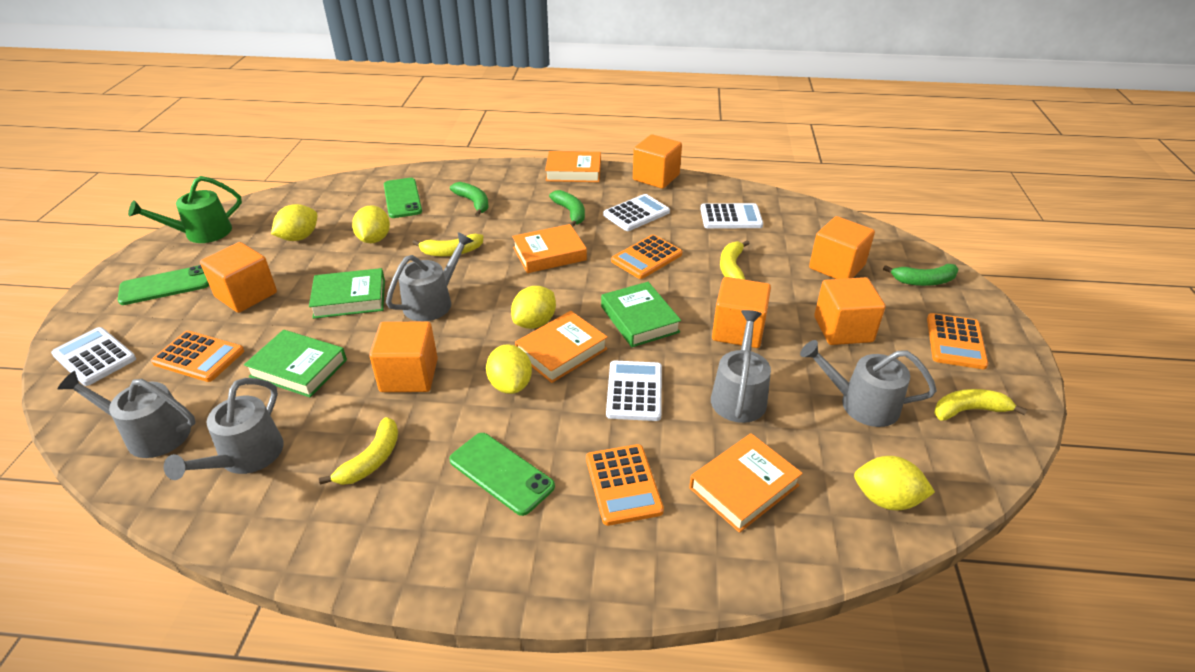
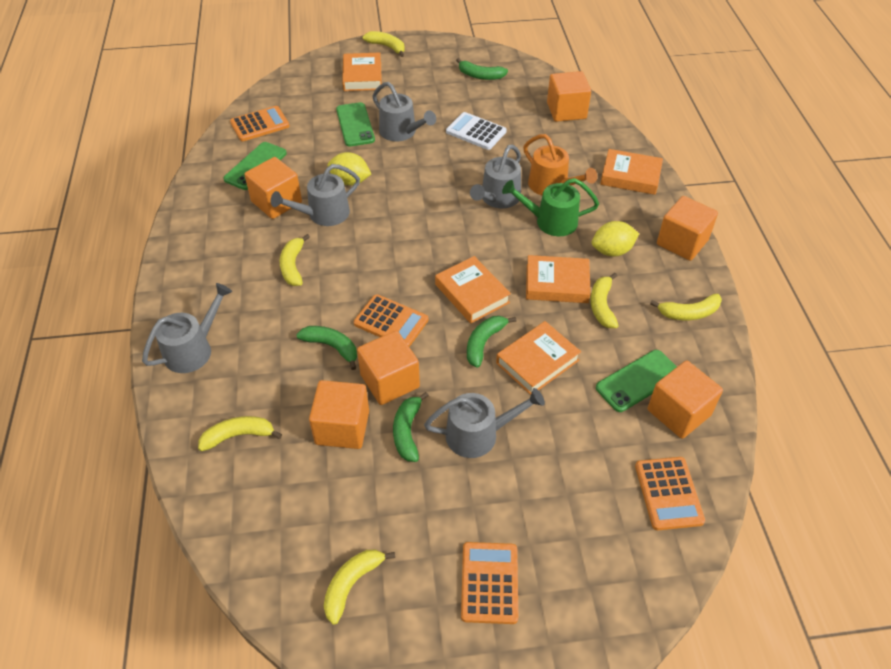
green banana: 3 -> 4
green book: 3 -> 0
orange book: 4 -> 5
orange watering can: 0 -> 1
white calculator: 4 -> 1
yellow banana: 4 -> 6
yellow lemon: 5 -> 2

